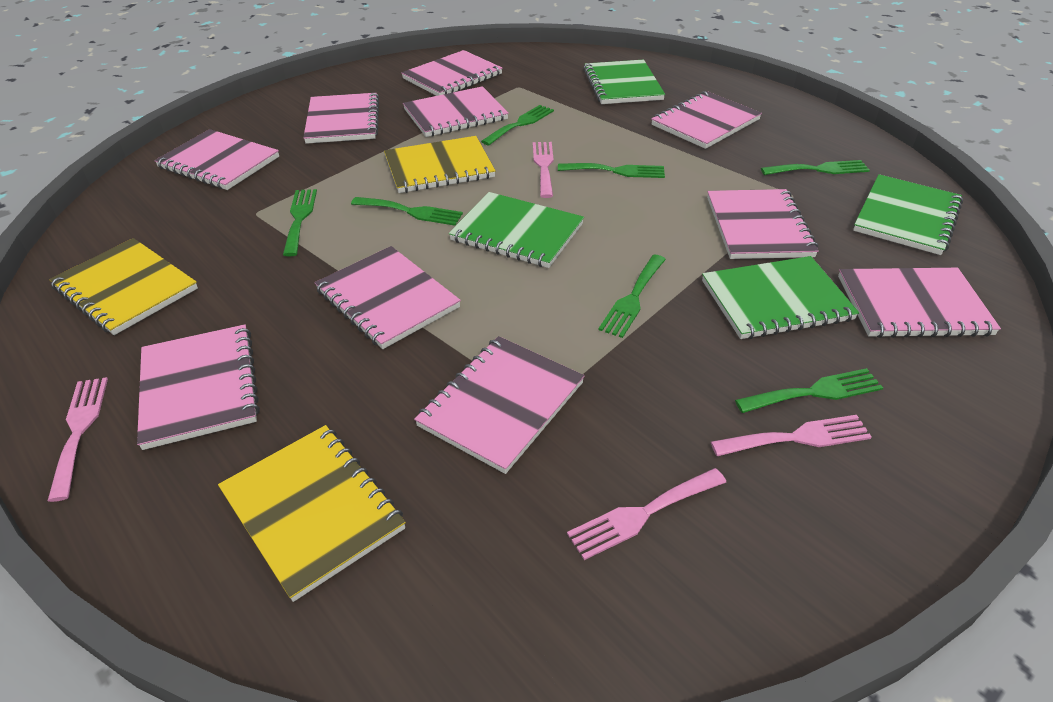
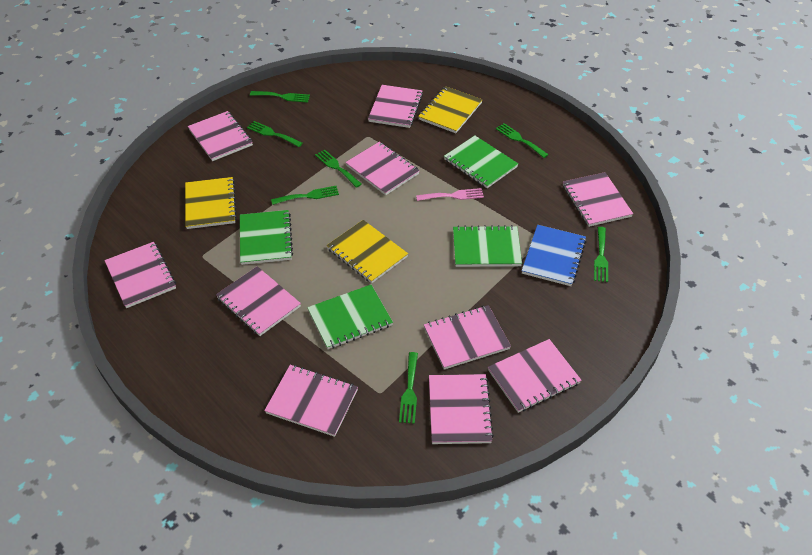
blue notebook: 0 -> 1
pink fork: 4 -> 1

